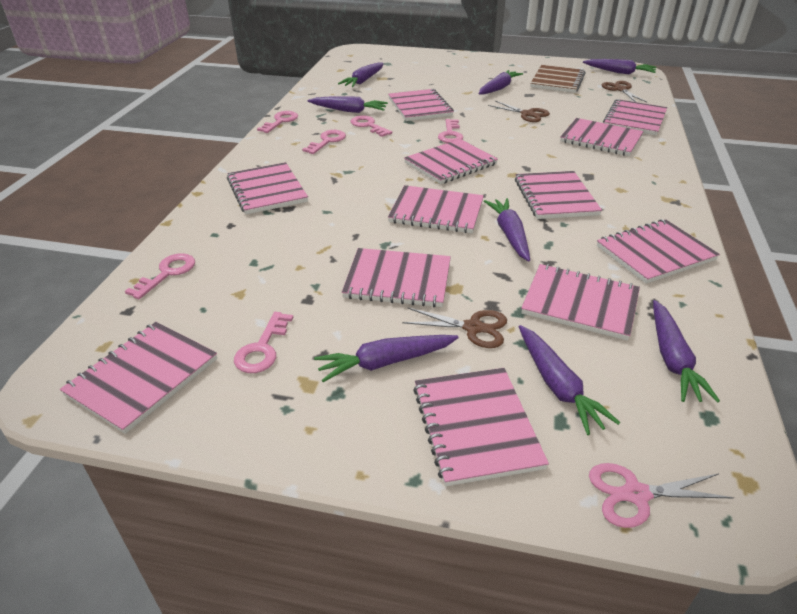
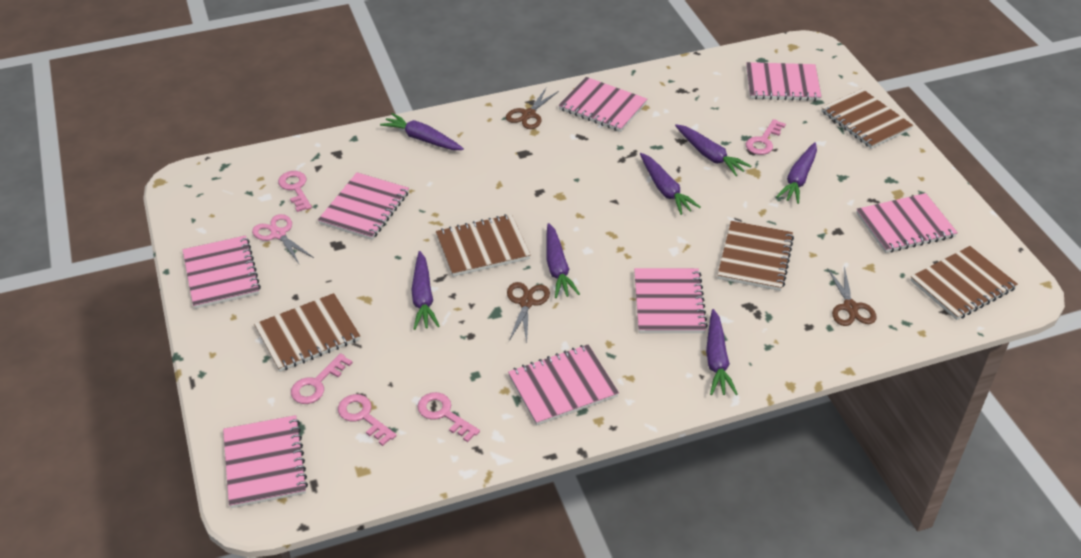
brown notebook: 1 -> 5
pink key: 6 -> 5
pink notebook: 12 -> 8
purple carrot: 8 -> 7

